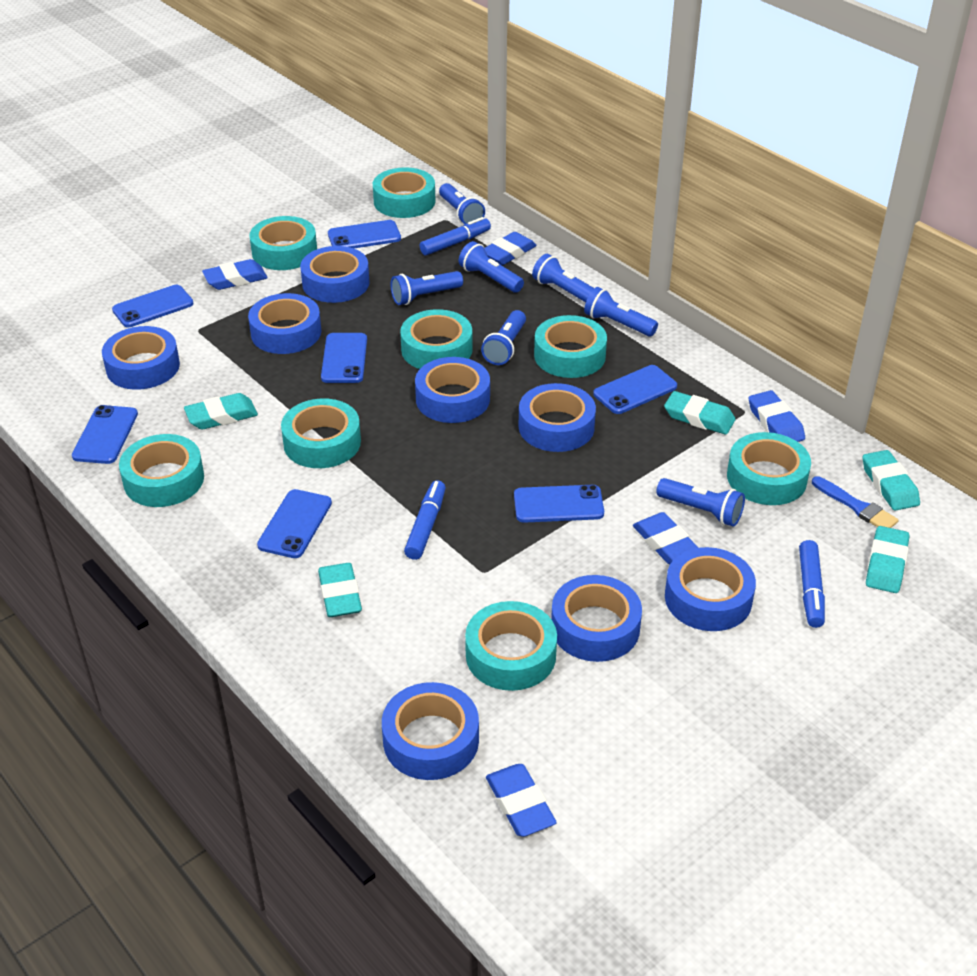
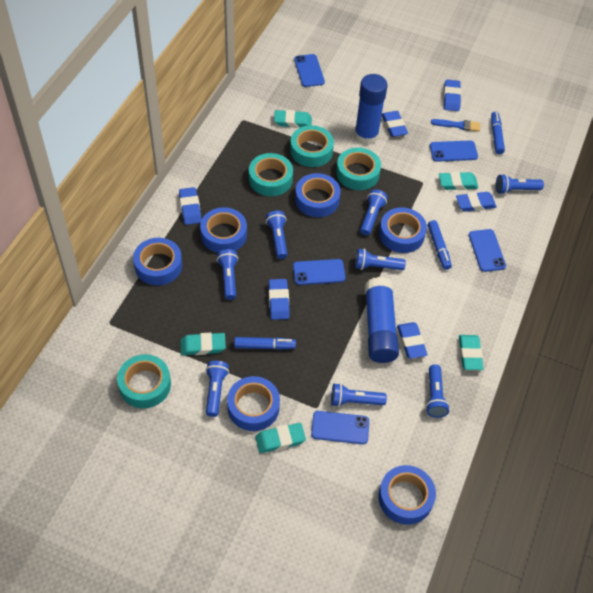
blue eraser: 5 -> 6
blue flashlight: 7 -> 8
blue glue stick: 0 -> 2
blue phone: 7 -> 5
blue tape: 8 -> 6
turquoise tape: 8 -> 4

